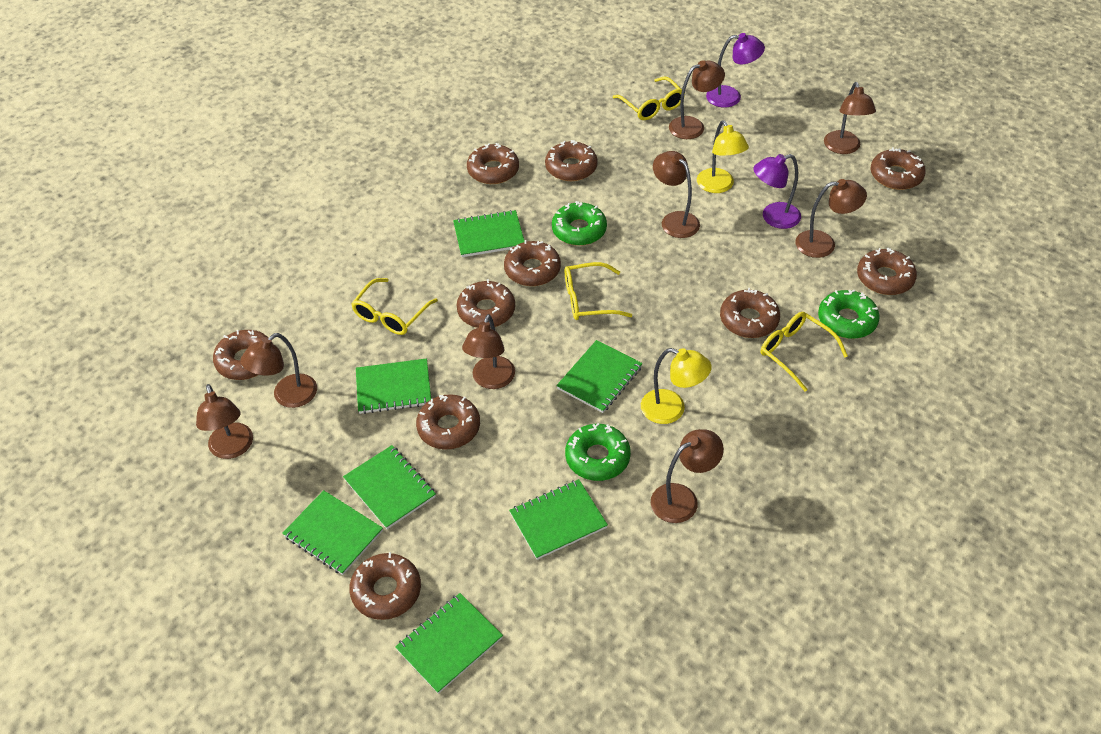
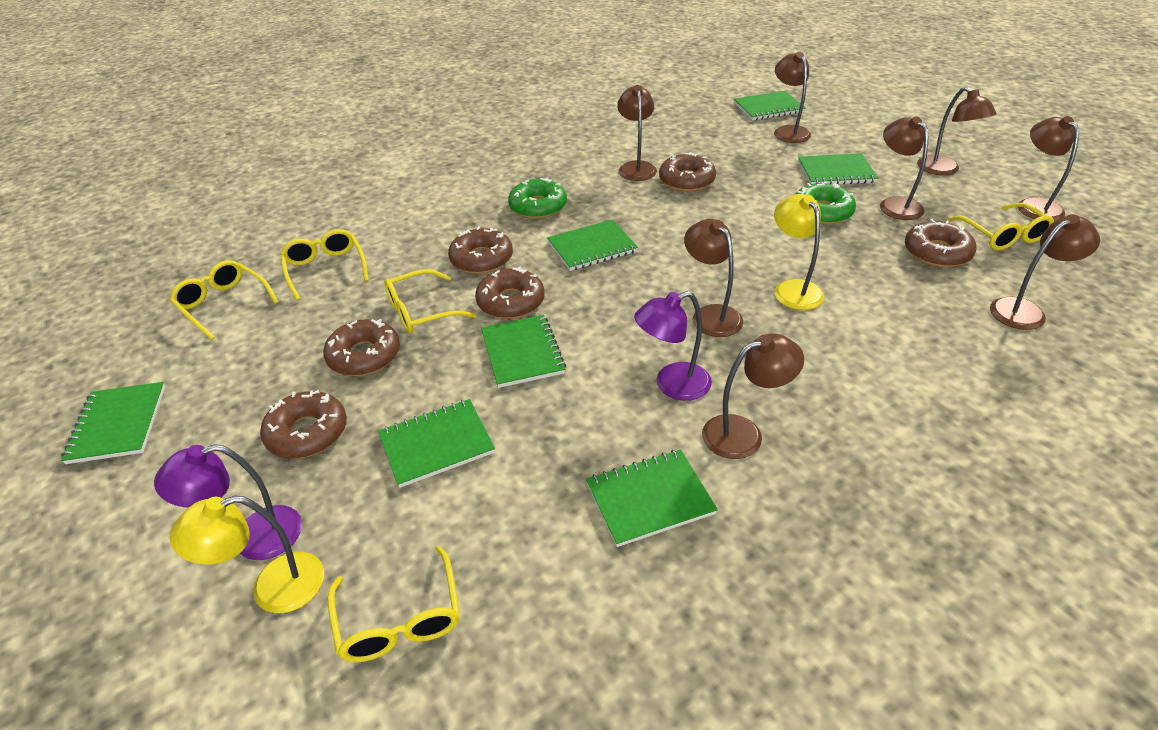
brown donut: 10 -> 6
green donut: 3 -> 2
yellow glasses: 4 -> 5

